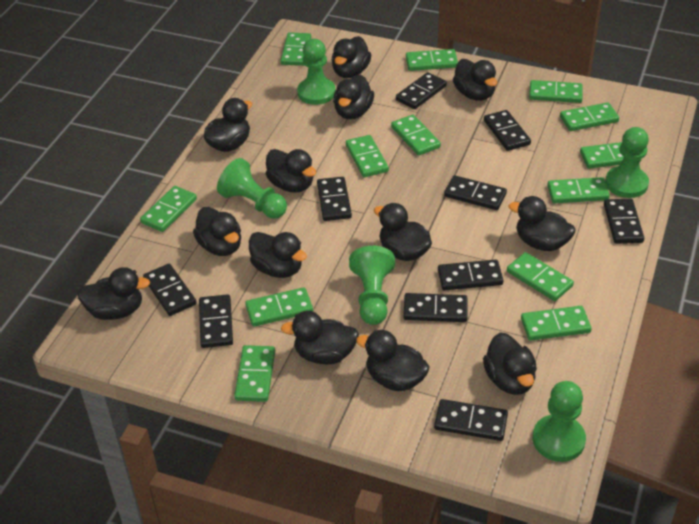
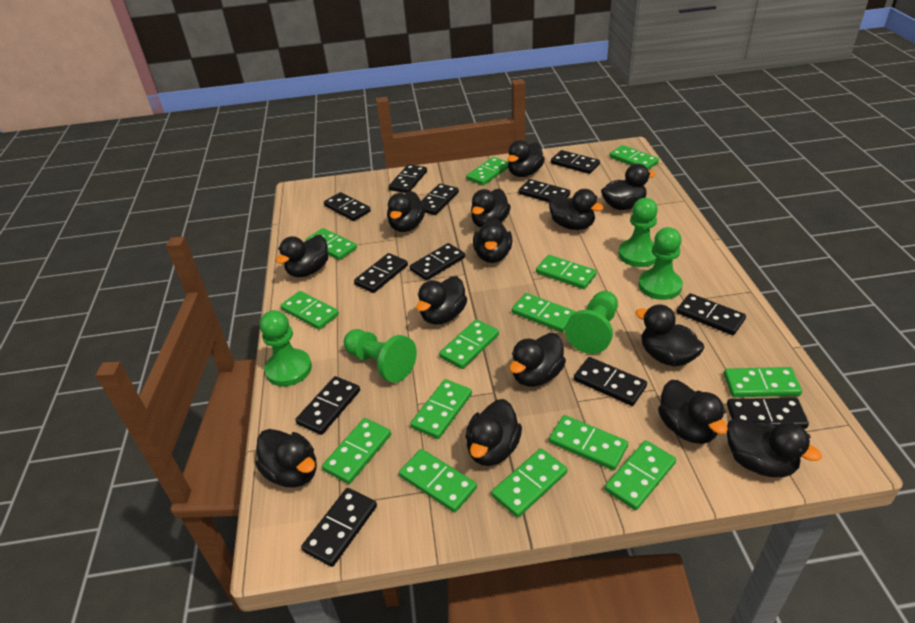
black domino: 10 -> 12
black duck: 13 -> 14
green domino: 13 -> 14

